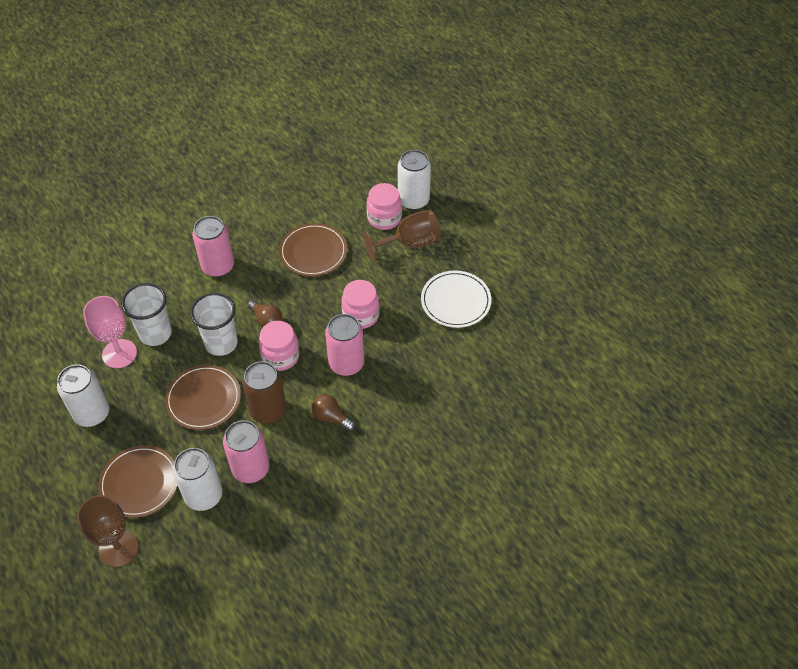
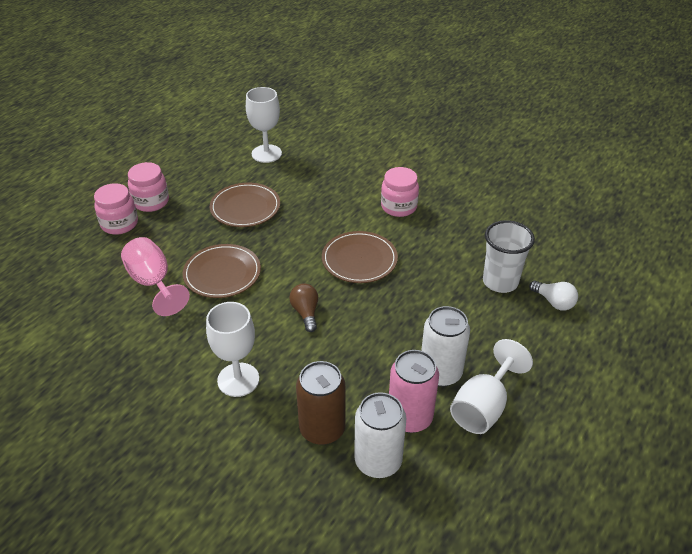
brown goblet: 2 -> 0
brown light bulb: 2 -> 1
pink can: 3 -> 1
white can: 3 -> 2
white cup: 2 -> 1
white goblet: 0 -> 3
white light bulb: 0 -> 1
white plate: 1 -> 0

